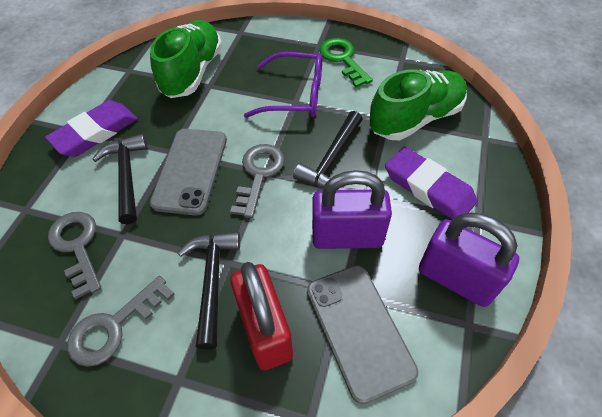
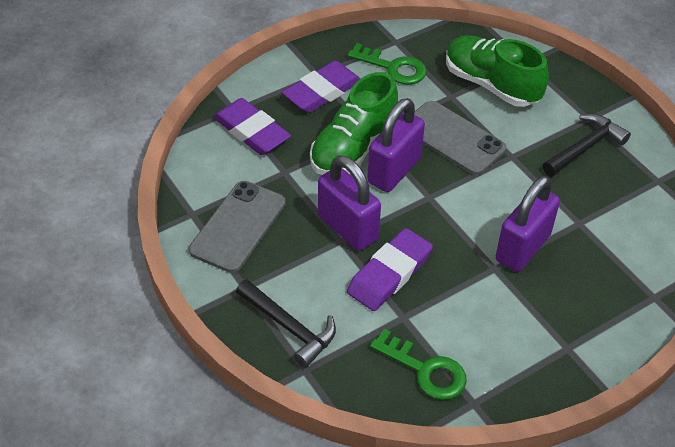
black hammer: 3 -> 2
green key: 1 -> 2
grey key: 3 -> 0
purple eraser: 2 -> 3
purple glasses: 1 -> 0
purple padlock: 2 -> 3
red padlock: 1 -> 0

